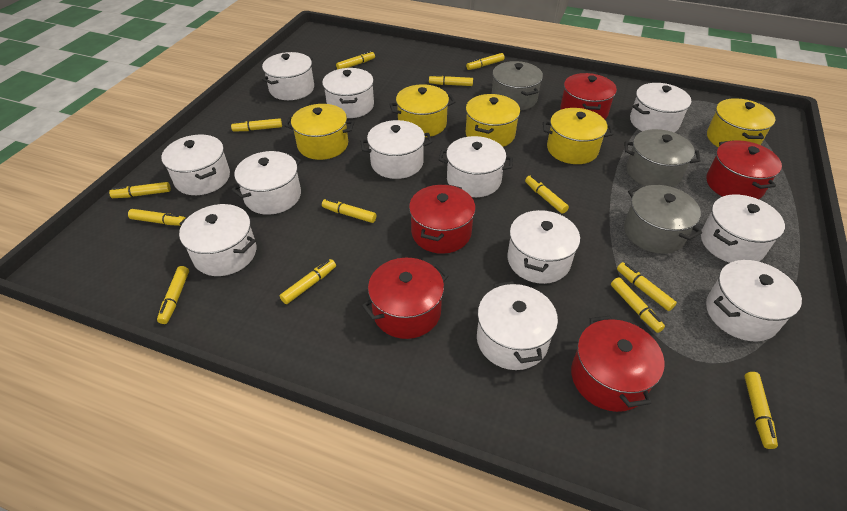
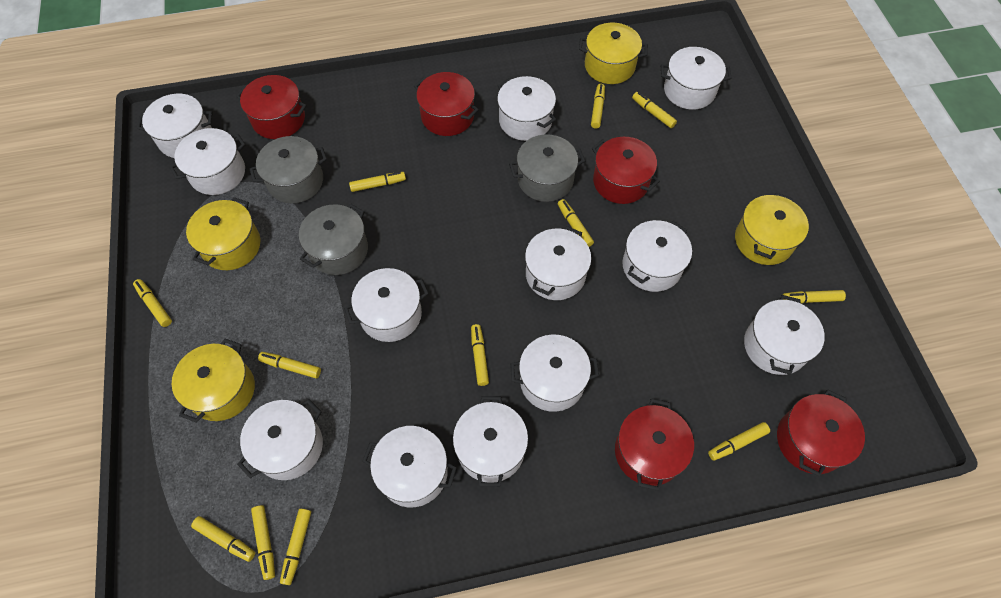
yellow marker: 13 -> 12
yellow pot: 5 -> 4

